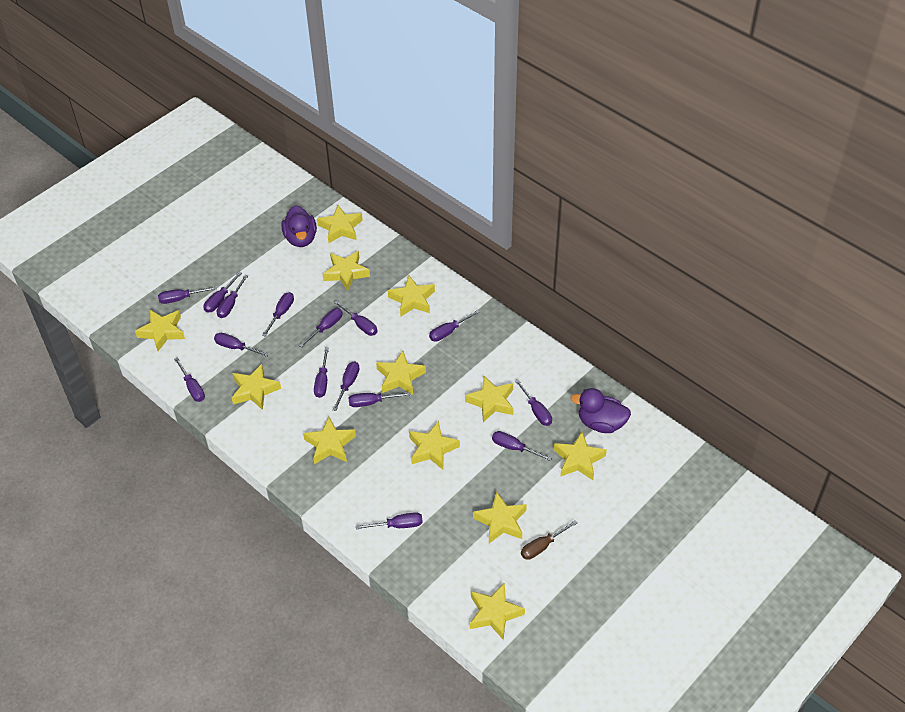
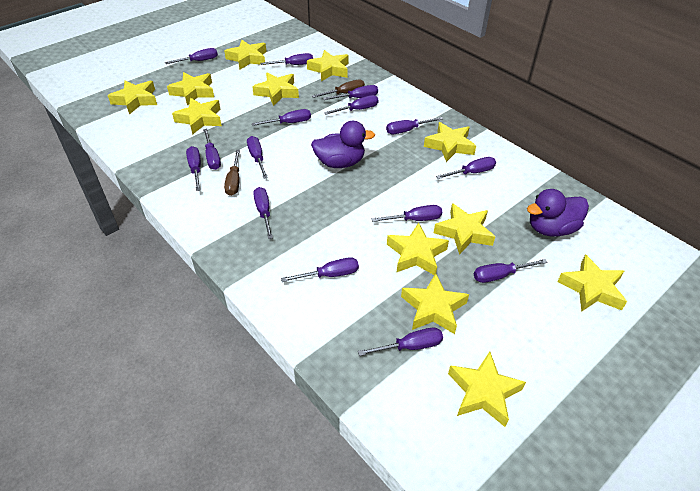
brown screwdriver: 1 -> 2

